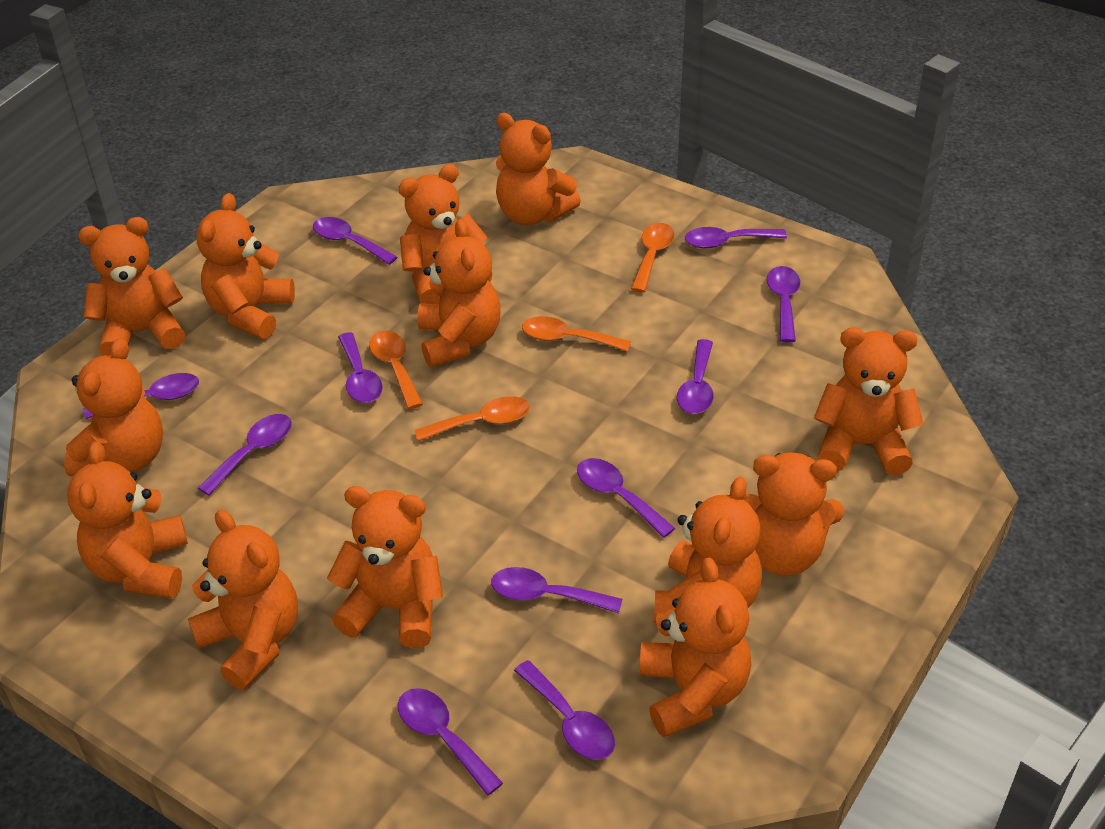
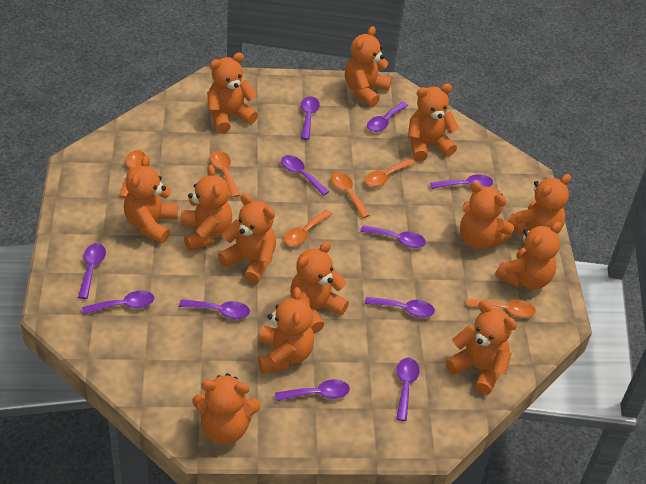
orange spoon: 4 -> 6

